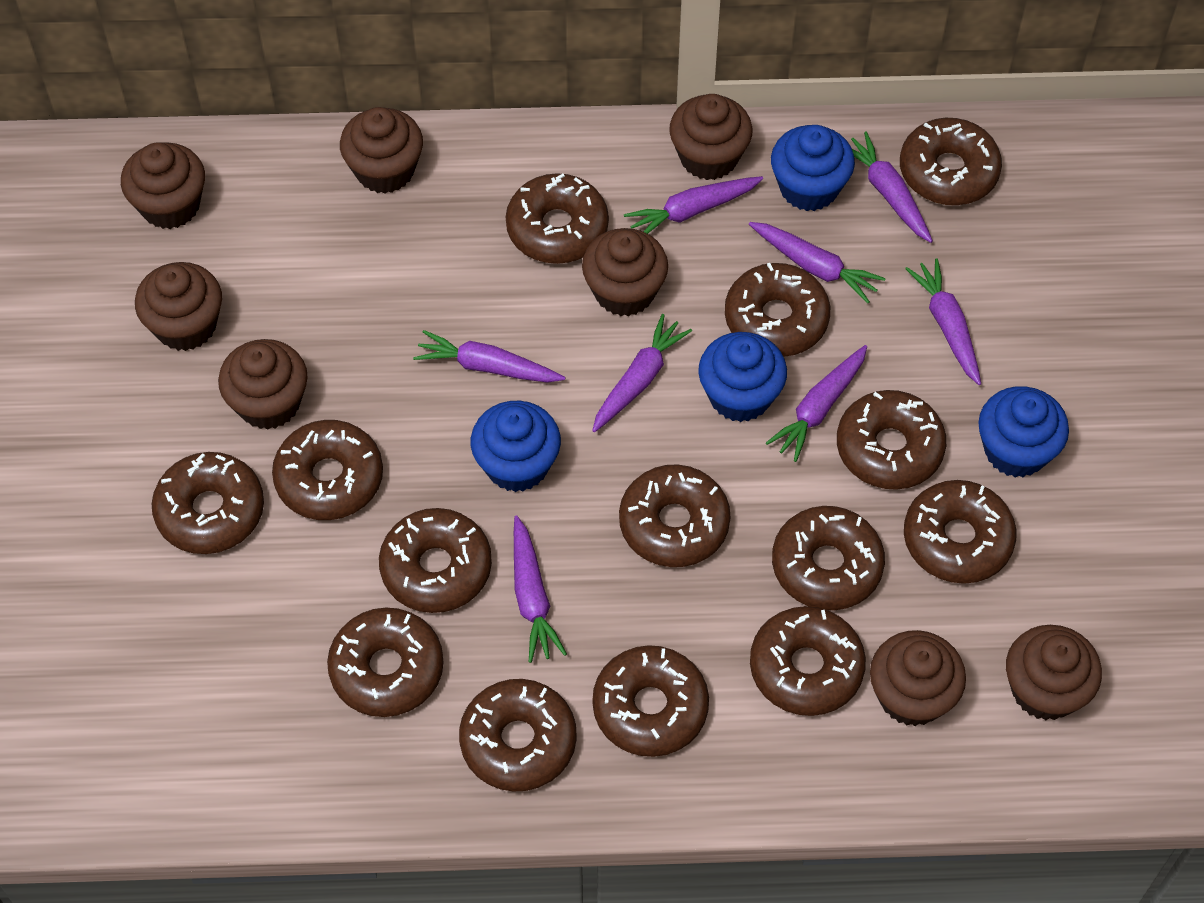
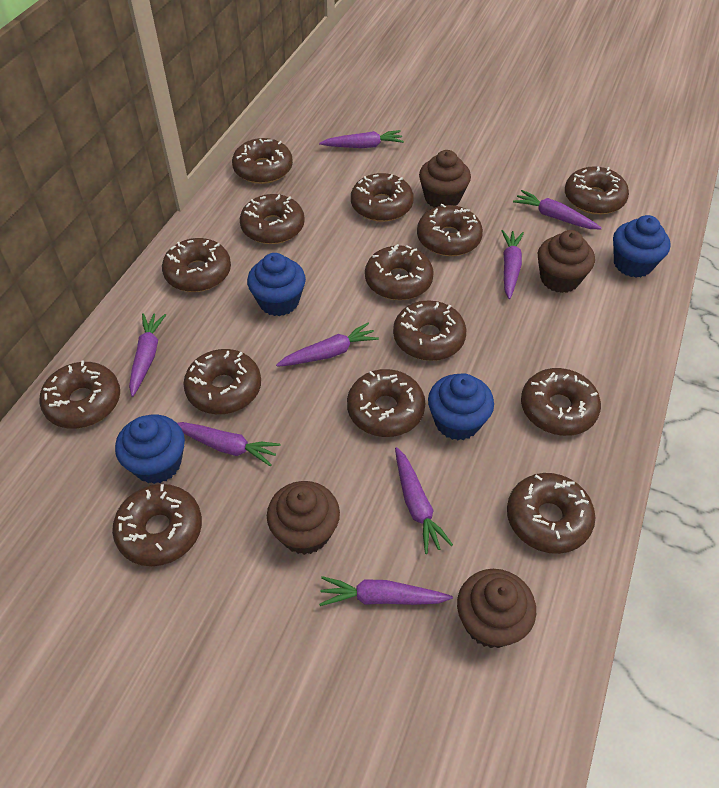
brown cupcake: 8 -> 4

